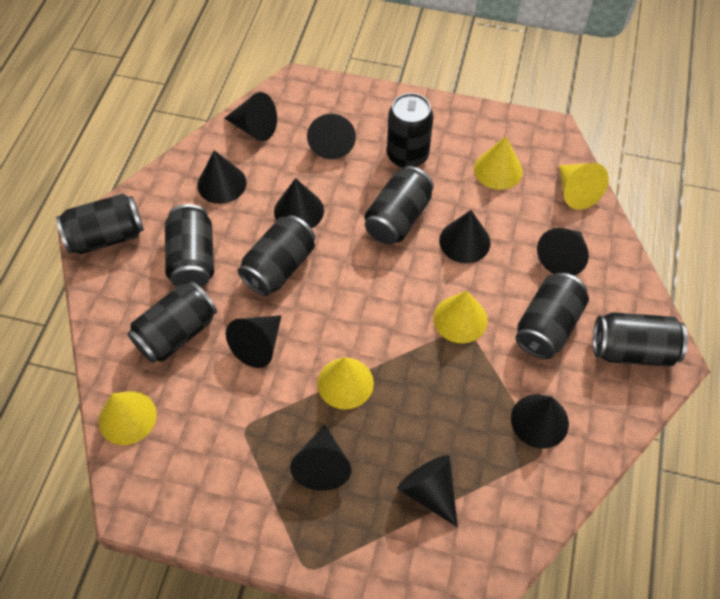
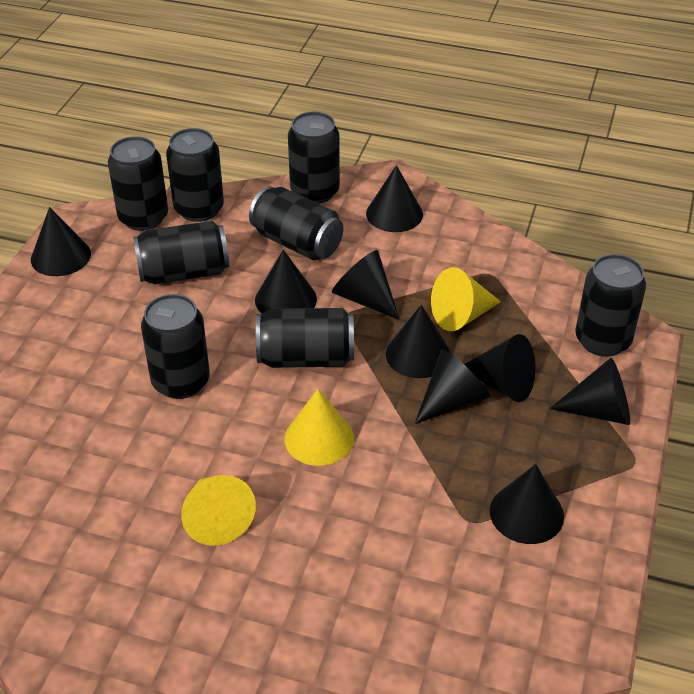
black cone: 10 -> 9
yellow cone: 5 -> 3

